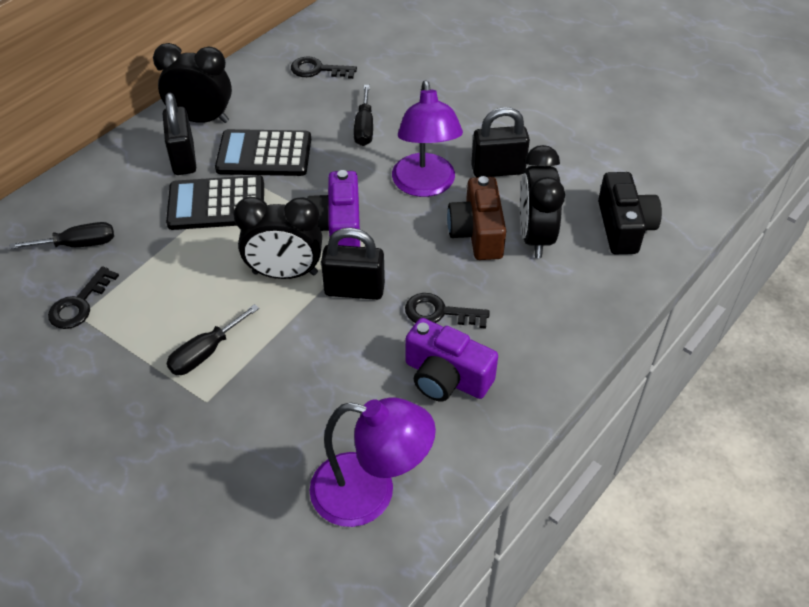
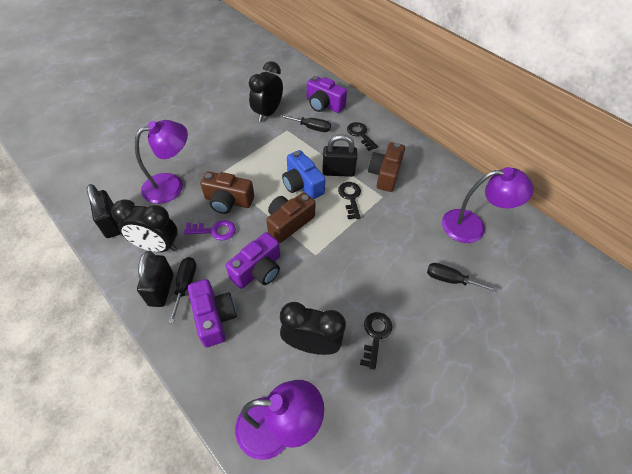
black calculator: 2 -> 0
black camera: 1 -> 0
blue camera: 0 -> 1
brown camera: 1 -> 3
purple camera: 2 -> 3
purple key: 0 -> 1
purple lamp: 2 -> 3

